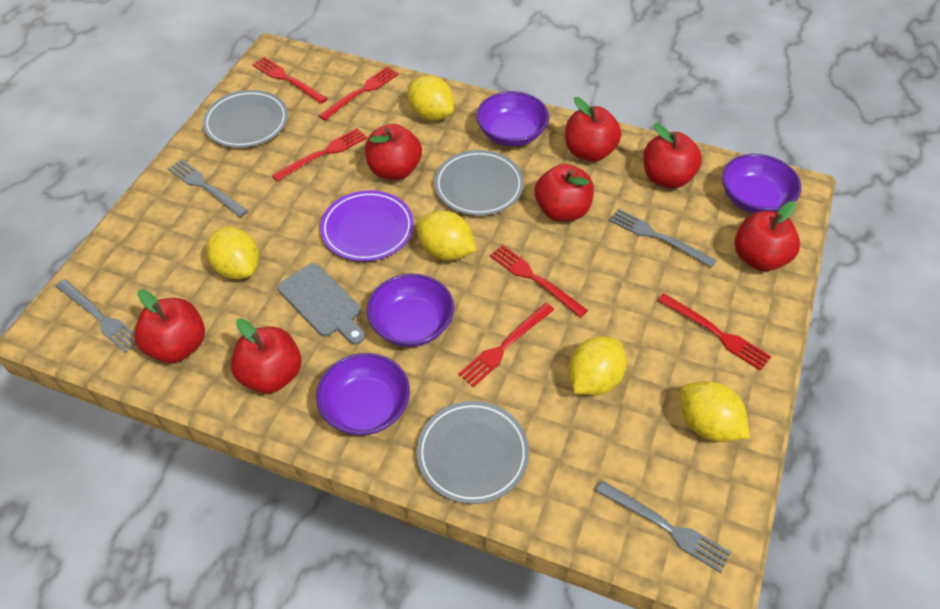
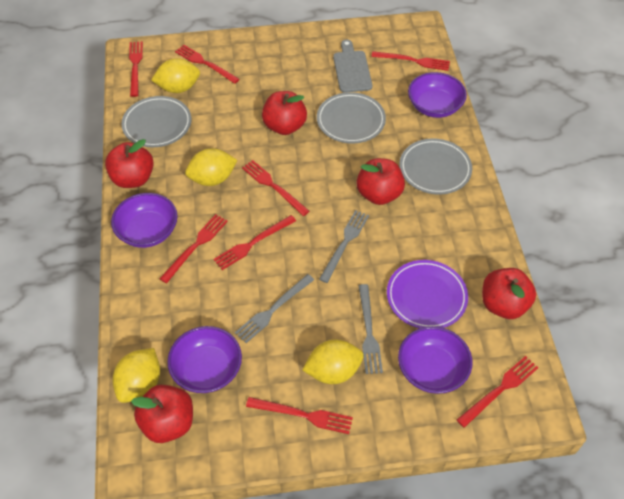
grey fork: 4 -> 3
red apple: 7 -> 5
red fork: 6 -> 8
yellow lemon: 5 -> 4

